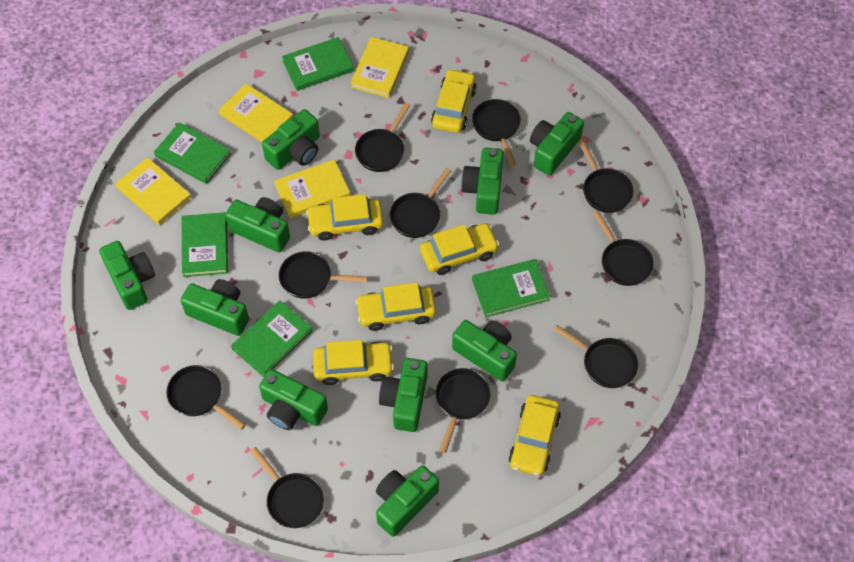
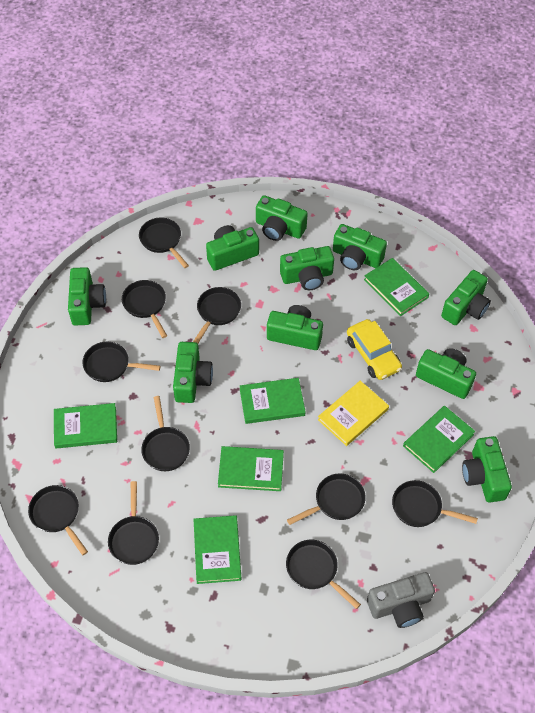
green book: 5 -> 6
grey camera: 0 -> 1
yellow book: 4 -> 1
yellow car: 6 -> 1

